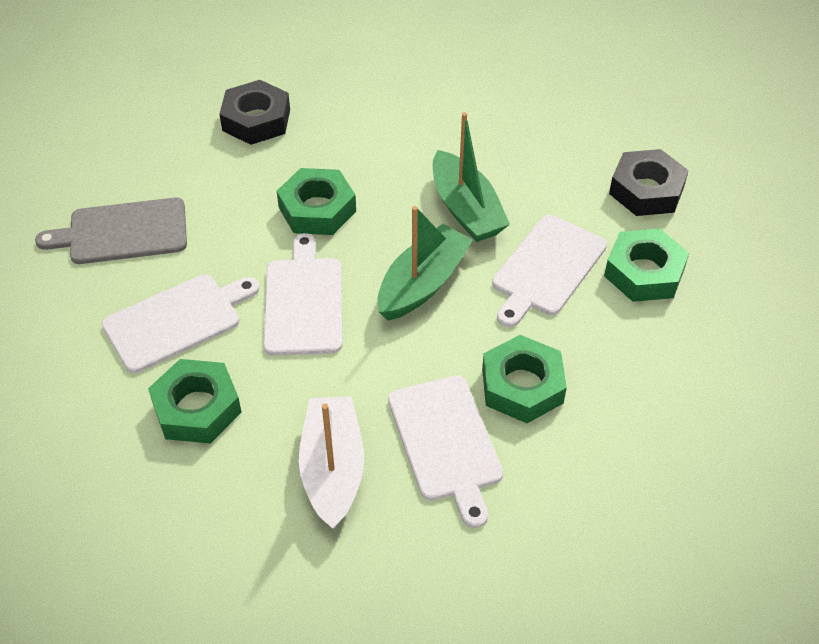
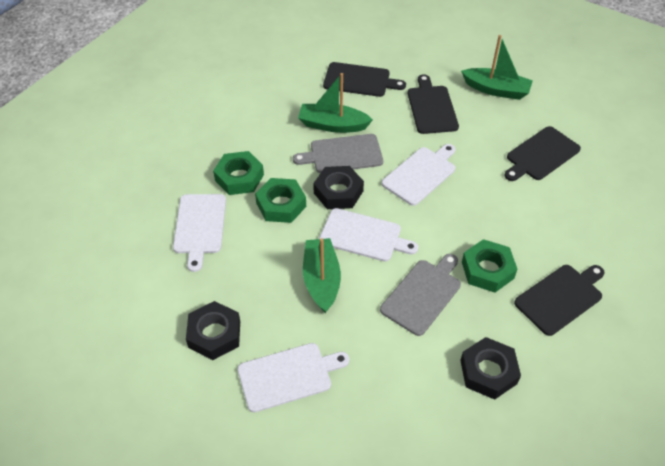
black cutting board: 0 -> 4
black nut: 2 -> 3
green boat: 2 -> 3
green nut: 4 -> 3
grey cutting board: 1 -> 2
white boat: 1 -> 0

